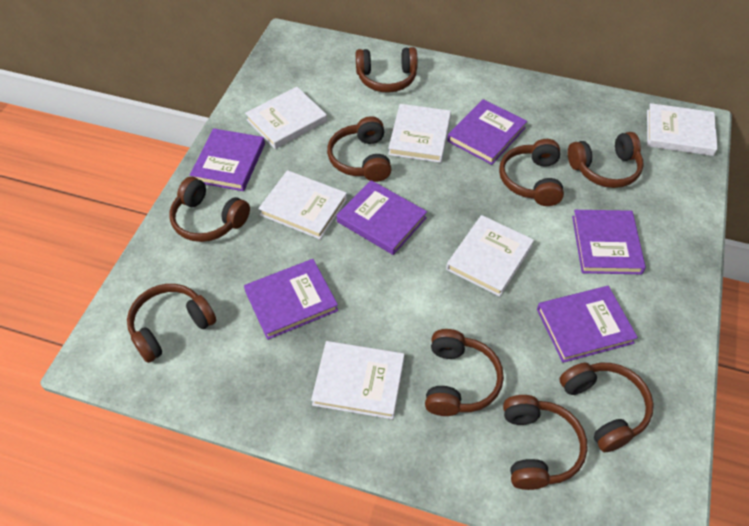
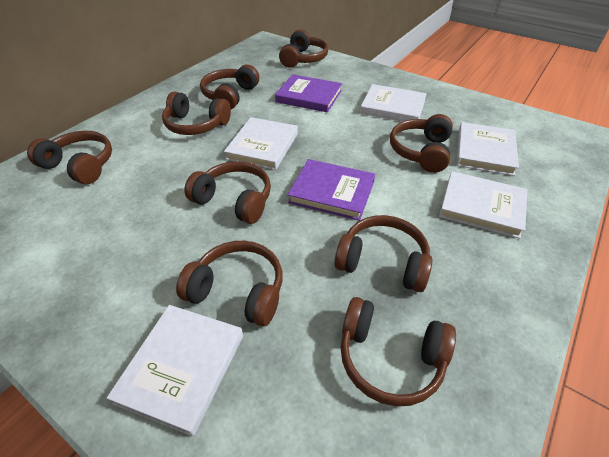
purple book: 6 -> 2
white book: 6 -> 5

